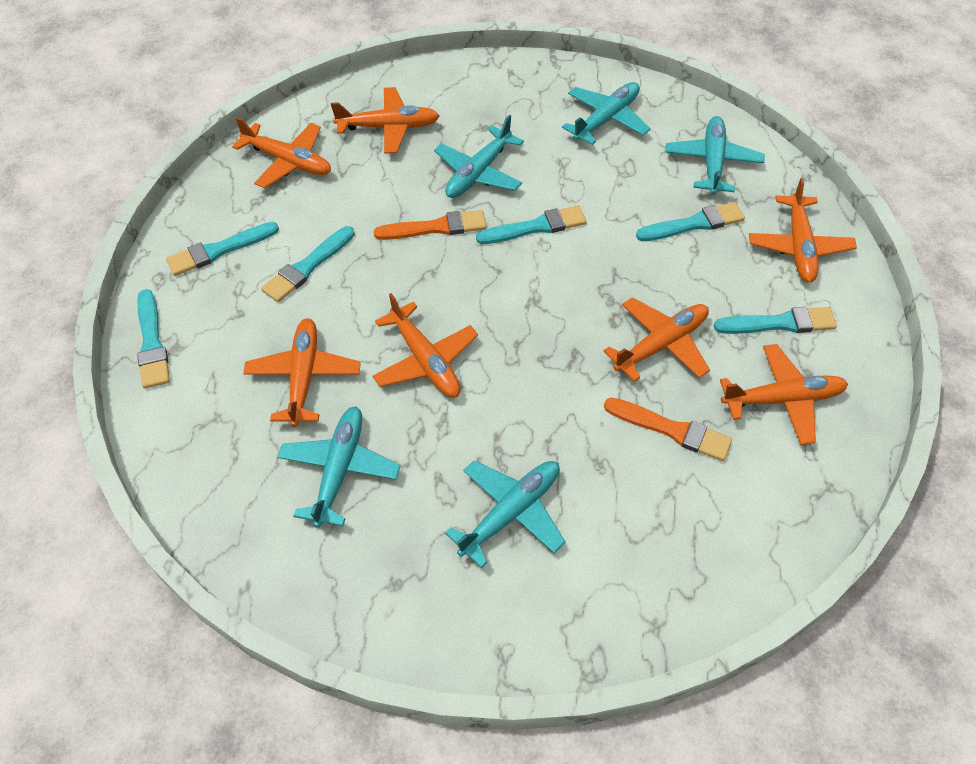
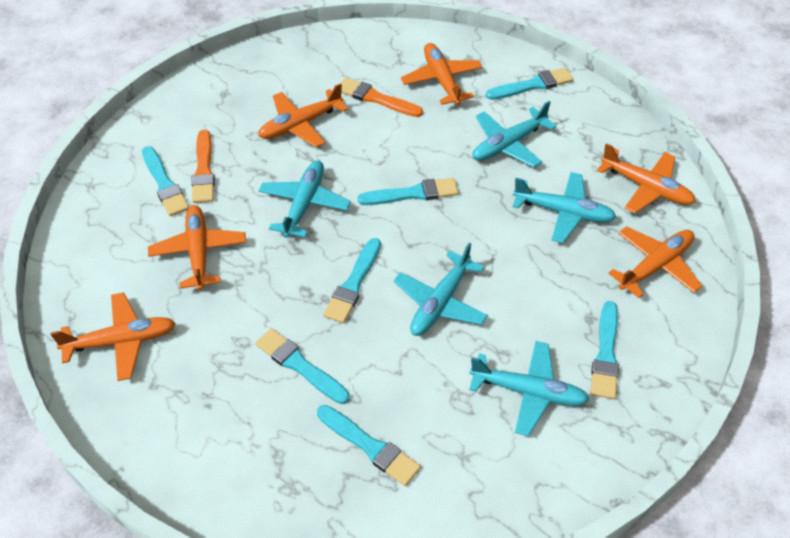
orange plane: 7 -> 6
turquoise brush: 6 -> 7

